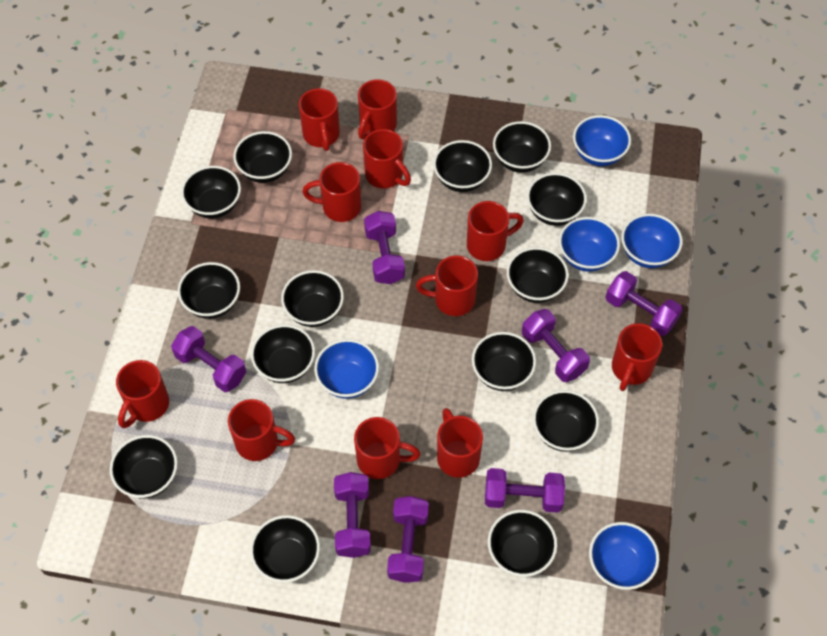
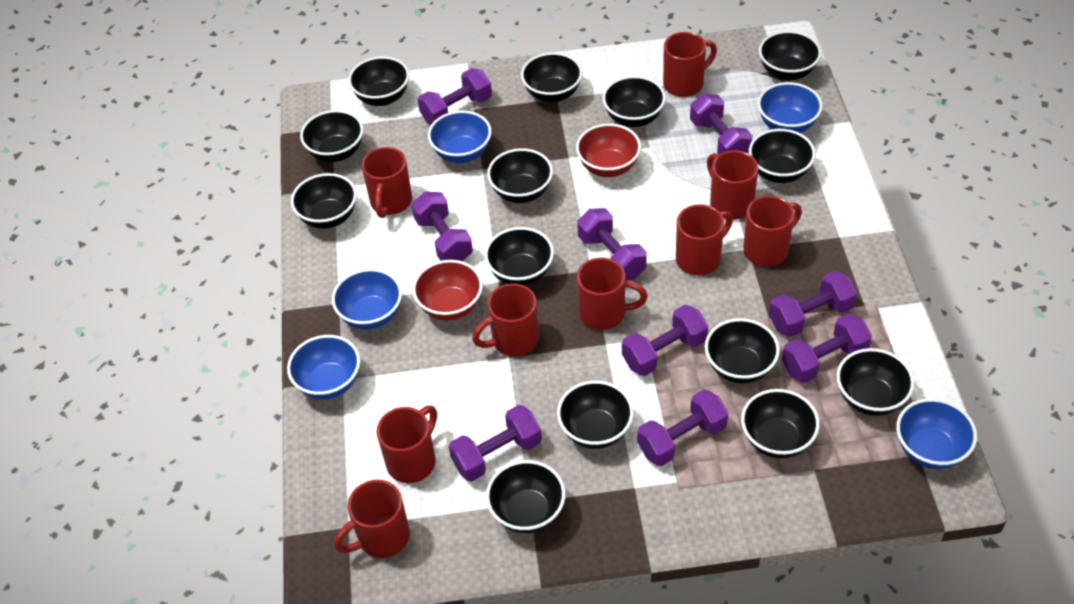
purple dumbbell: 7 -> 9
red bowl: 0 -> 2
red mug: 11 -> 9

